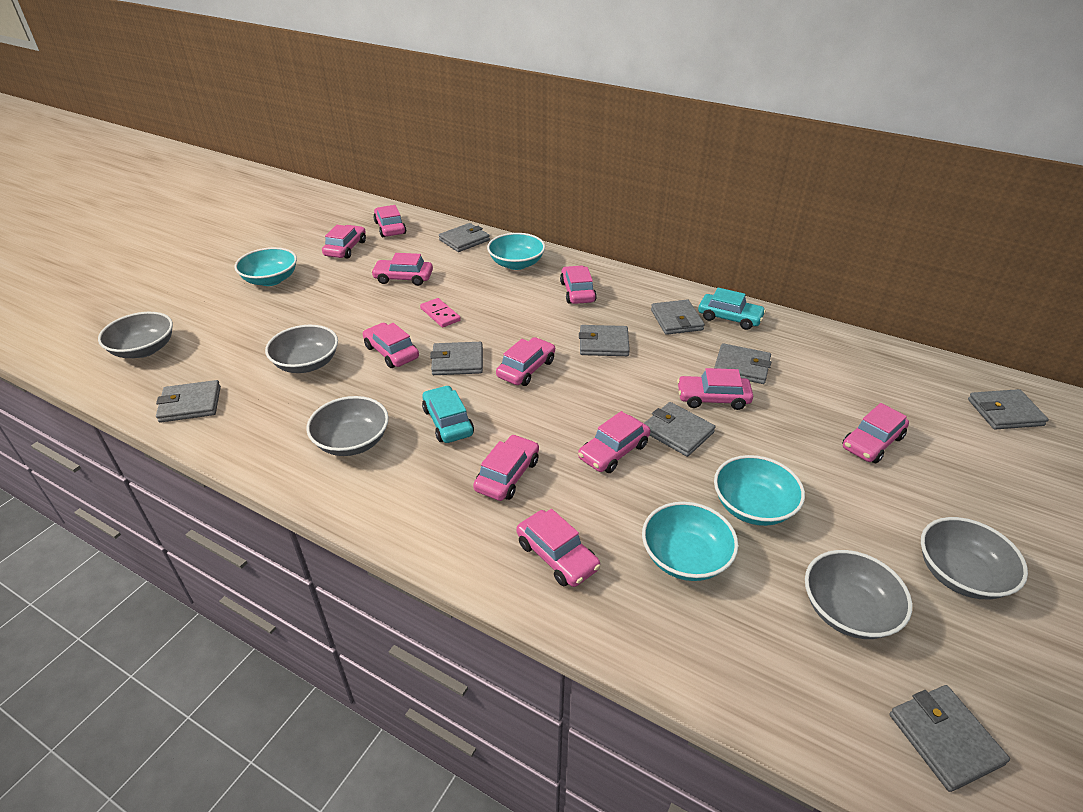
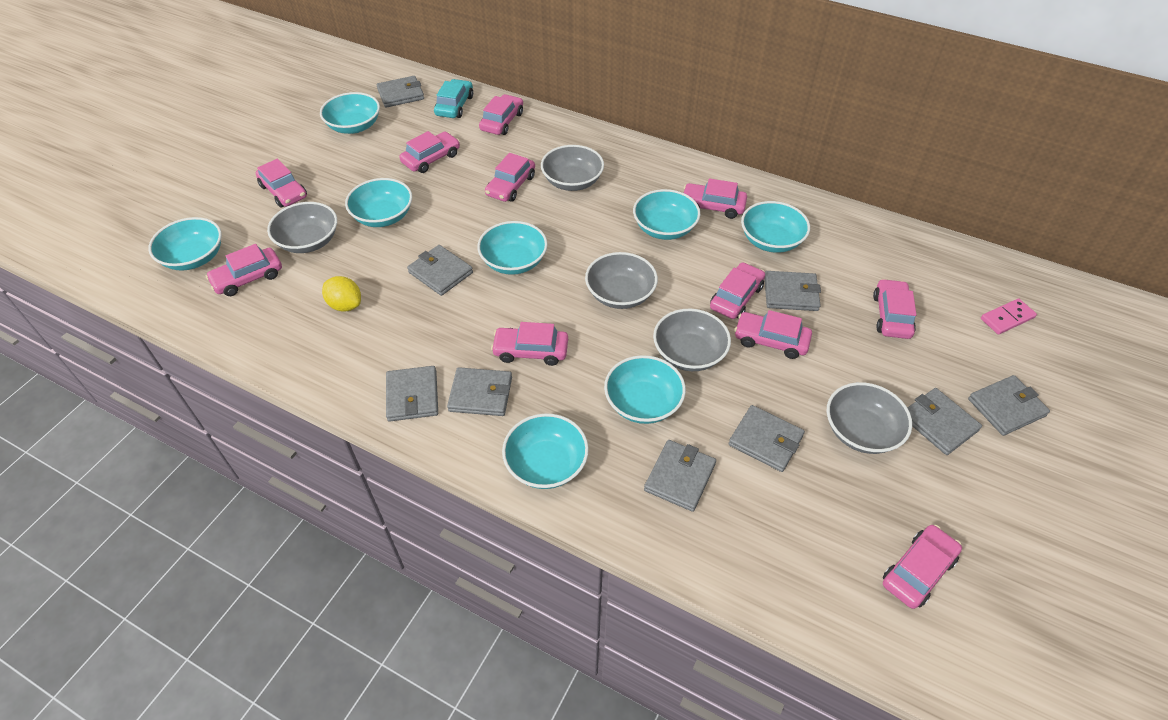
turquoise bowl: 4 -> 8
turquoise car: 2 -> 1
yellow lemon: 0 -> 1

